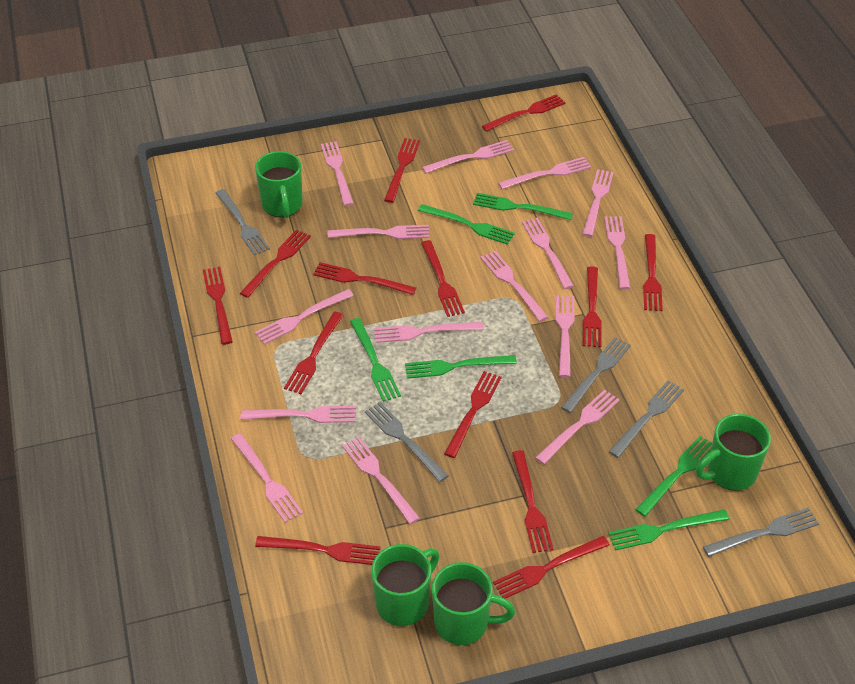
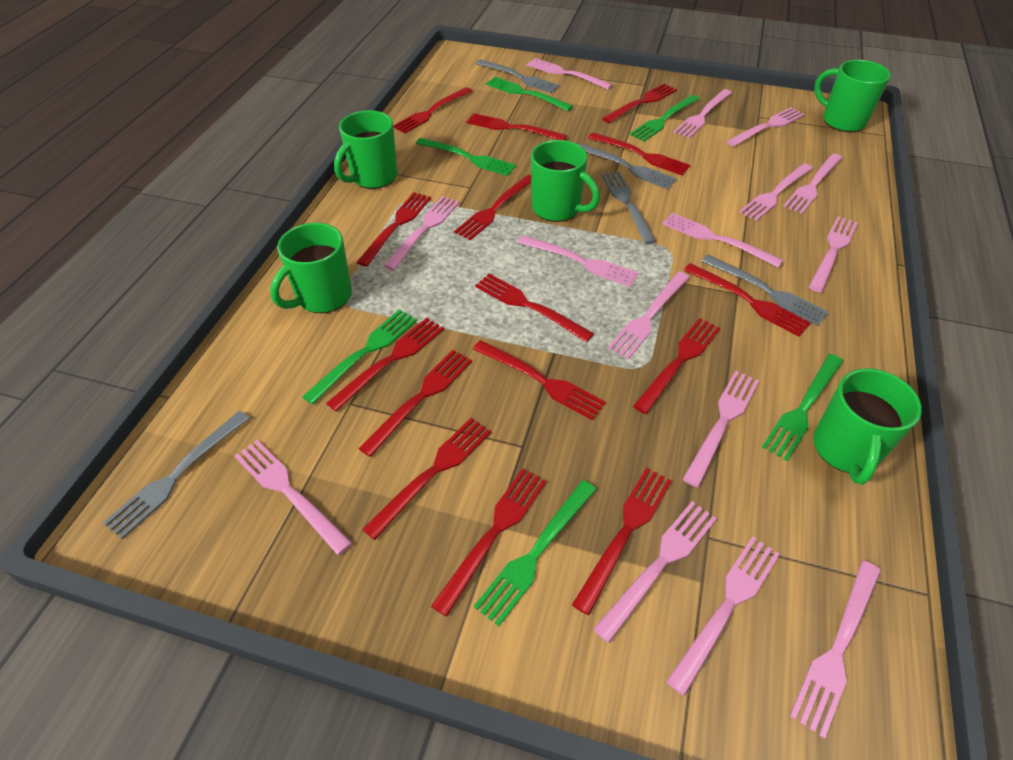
green mug: 4 -> 5
red fork: 13 -> 15

